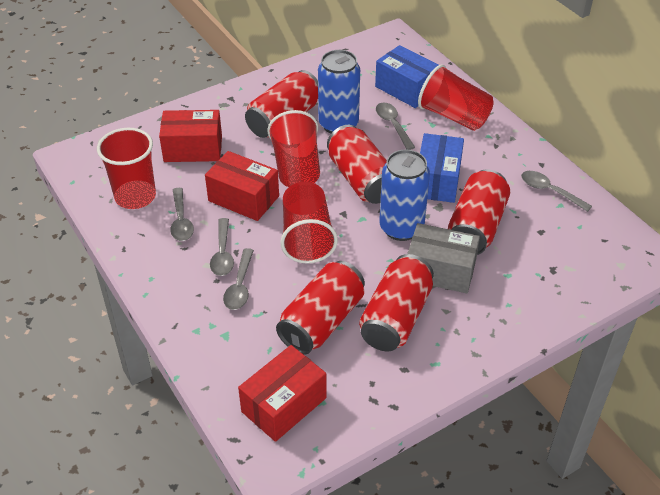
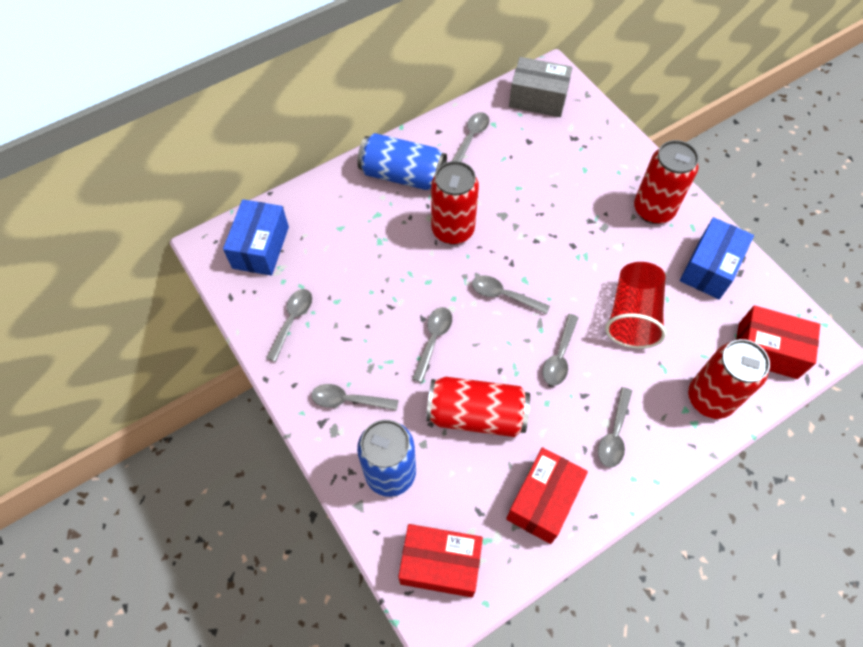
grey spoon: 5 -> 7
red can: 5 -> 4
red cup: 4 -> 1

